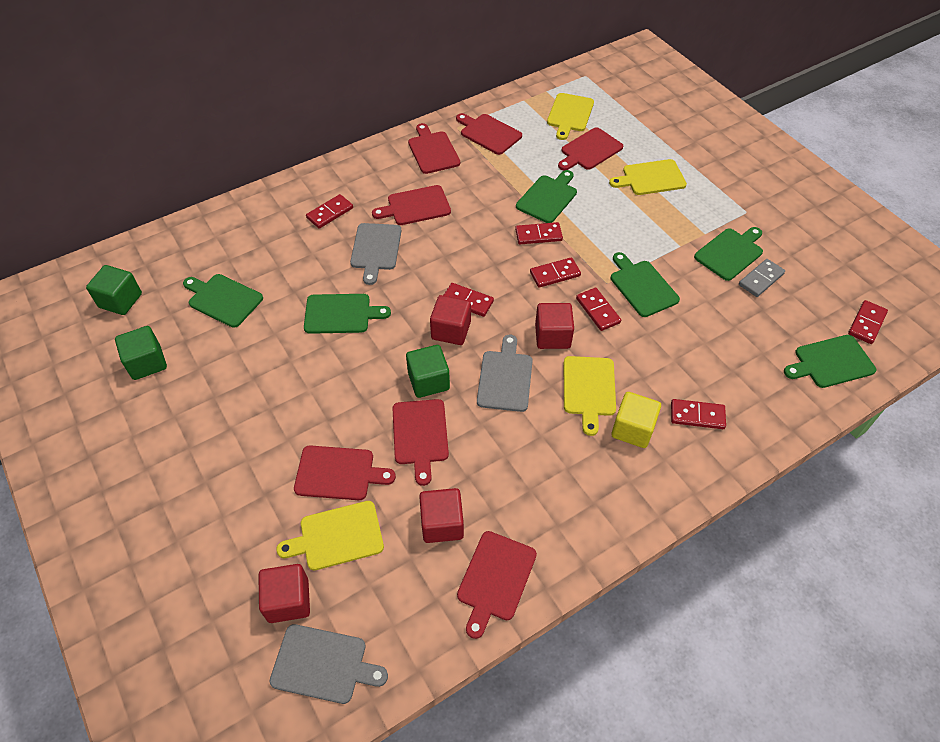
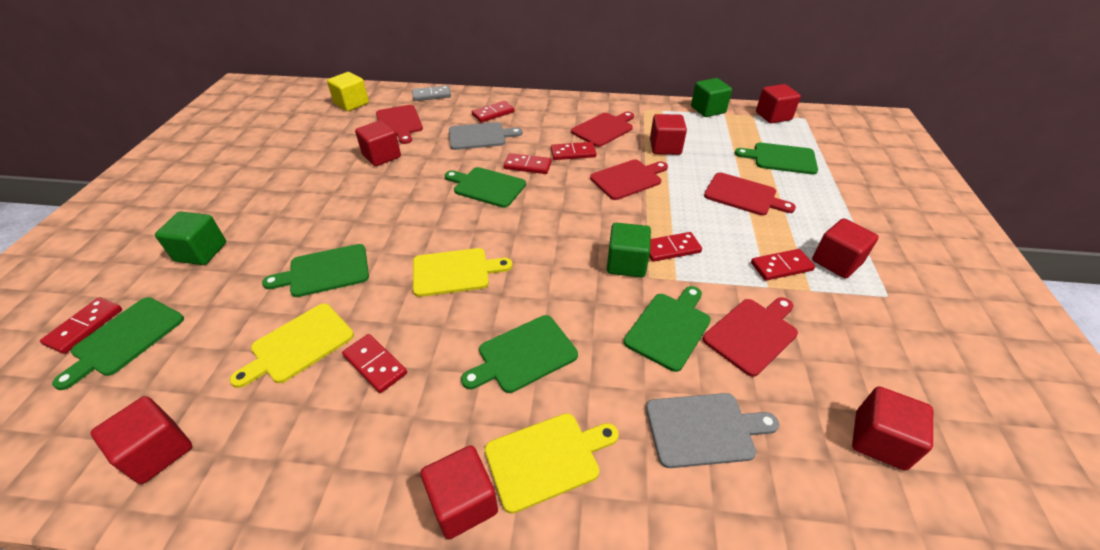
grey cutting board: 3 -> 2
red cube: 4 -> 7
red cutting board: 7 -> 5
yellow cutting board: 4 -> 3

